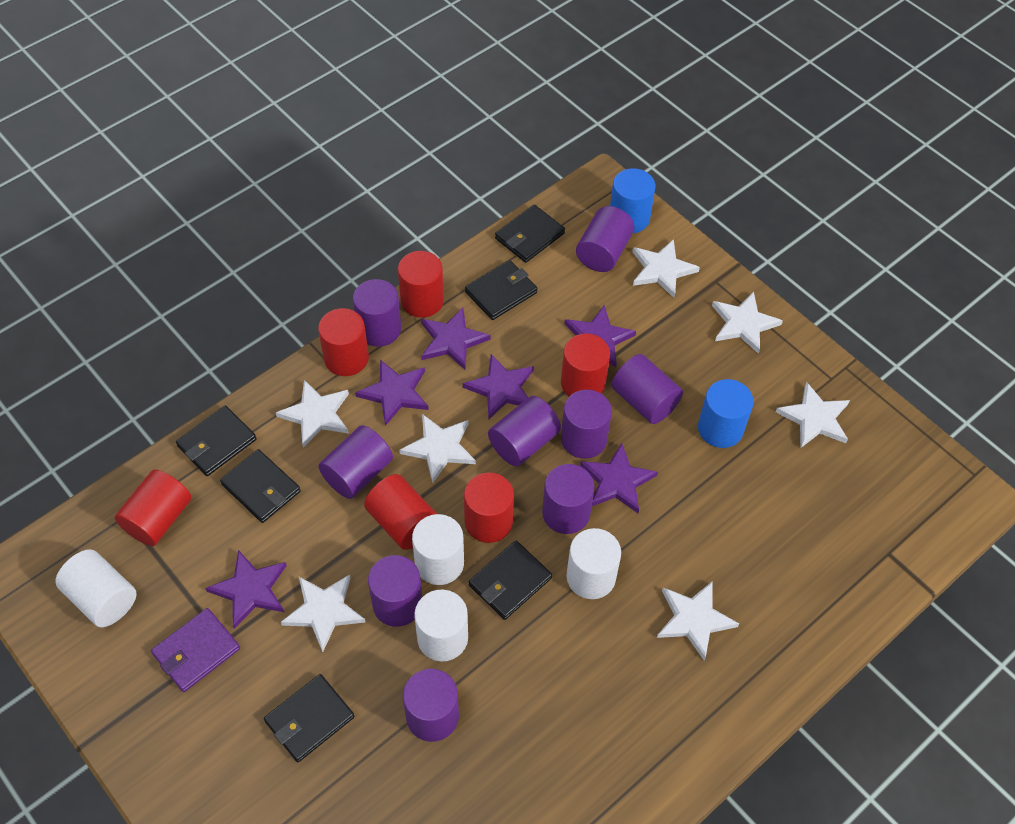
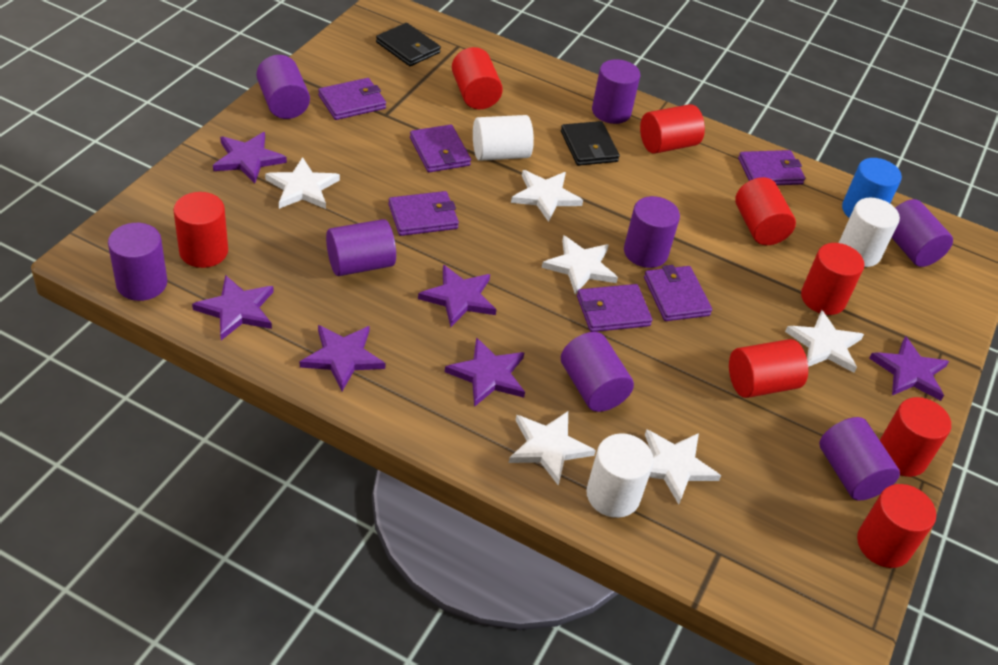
black wallet: 6 -> 2
blue cylinder: 2 -> 1
purple cylinder: 9 -> 8
purple wallet: 1 -> 6
red cylinder: 6 -> 8
white cylinder: 4 -> 3
white star: 7 -> 6

